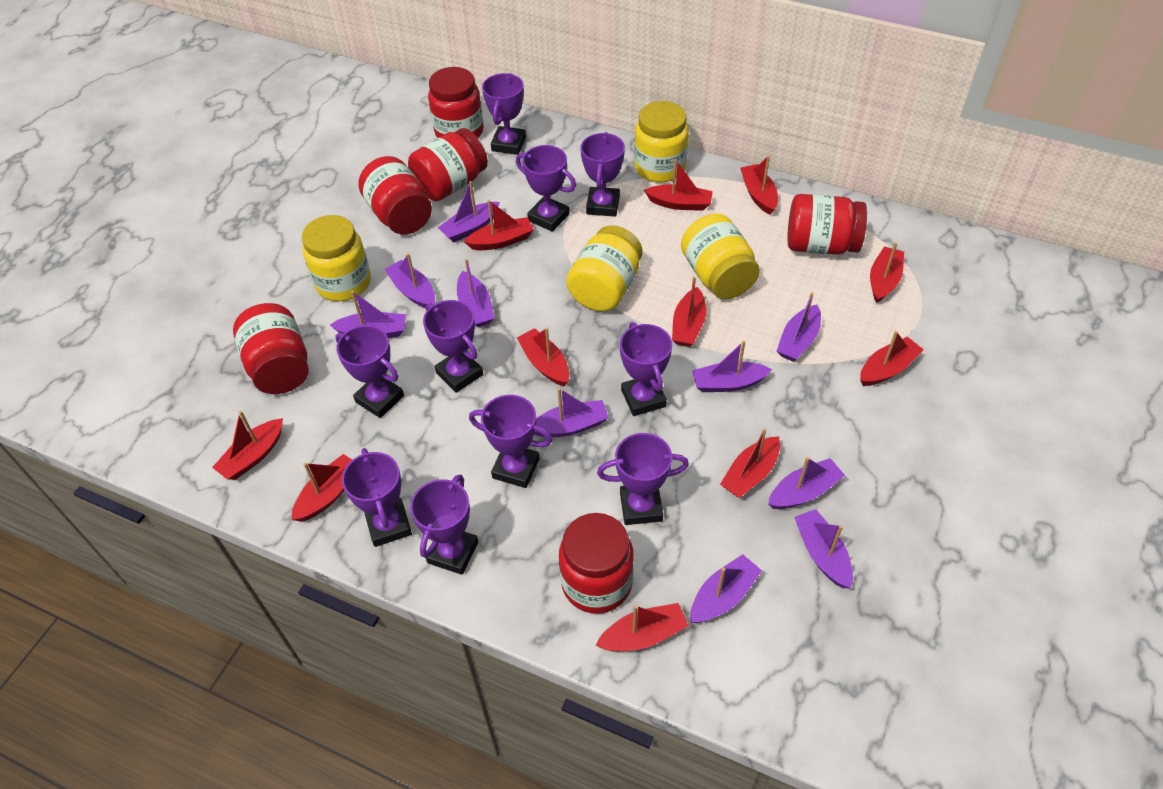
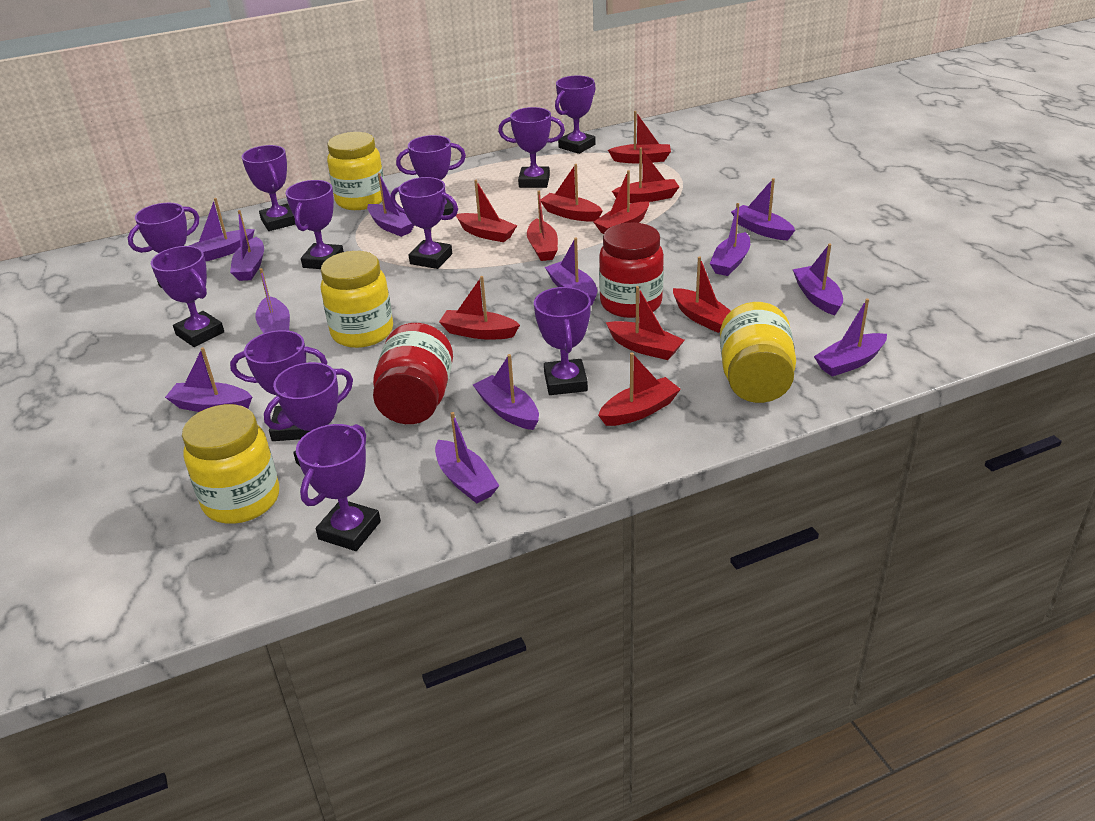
purple boat: 10 -> 12
purple trophy: 10 -> 12
red boat: 11 -> 10
red jar: 6 -> 2

